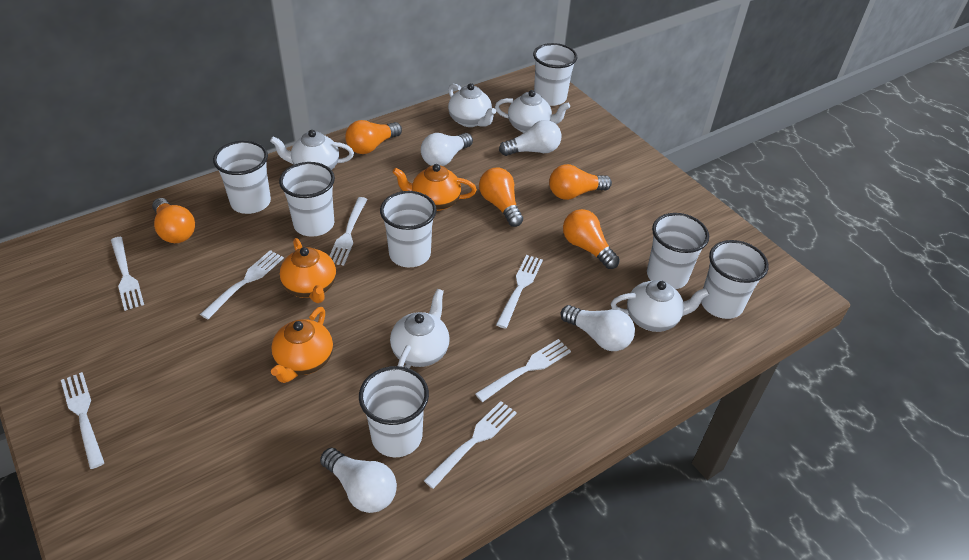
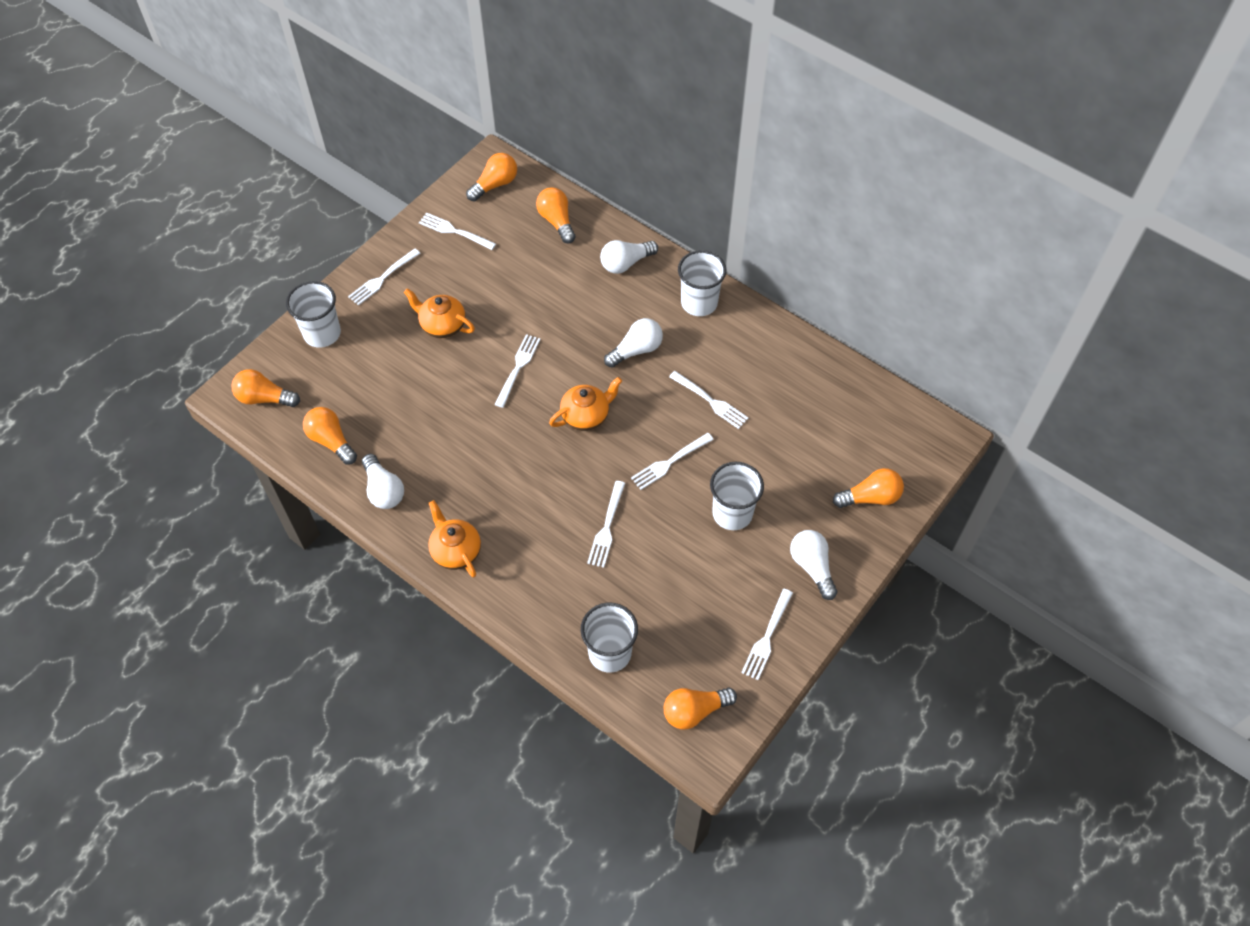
orange light bulb: 5 -> 6
white cup: 7 -> 4
white teapot: 5 -> 0

